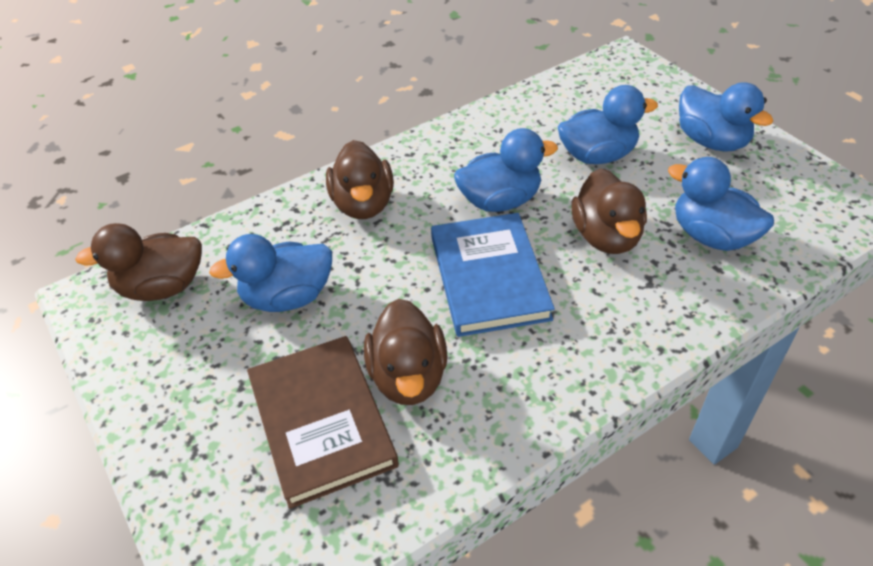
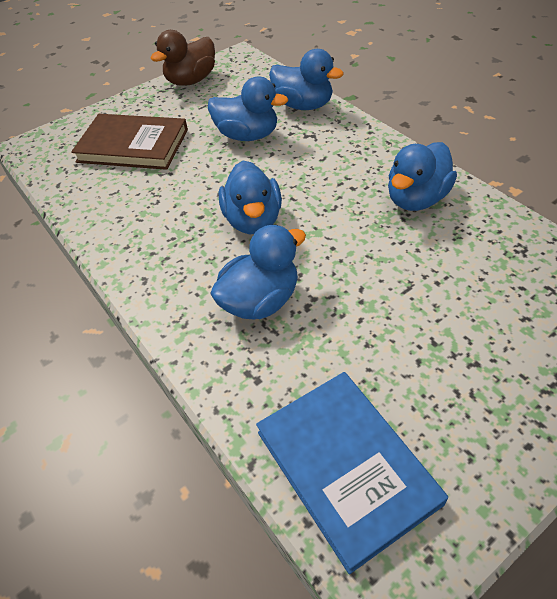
brown duck: 4 -> 1

